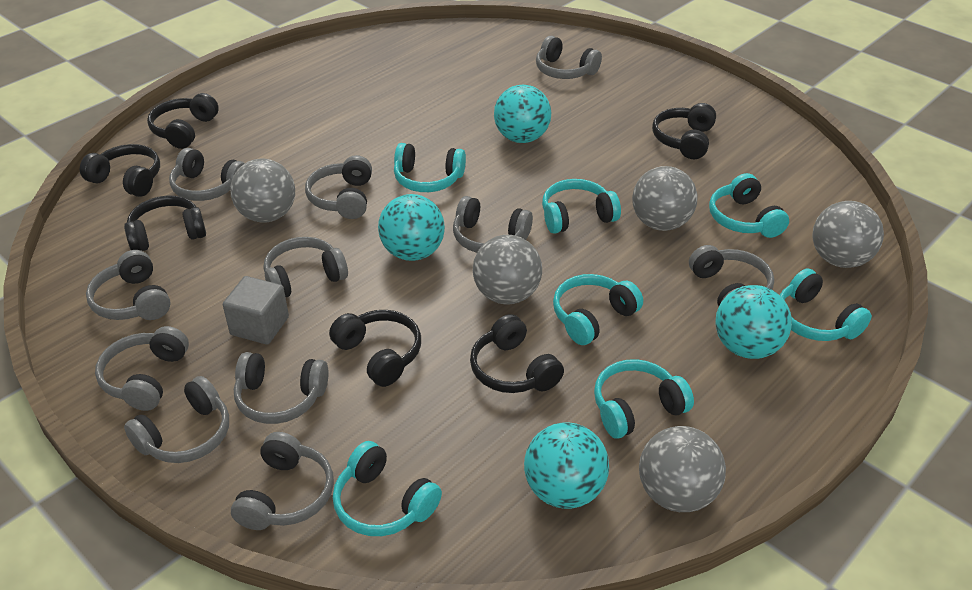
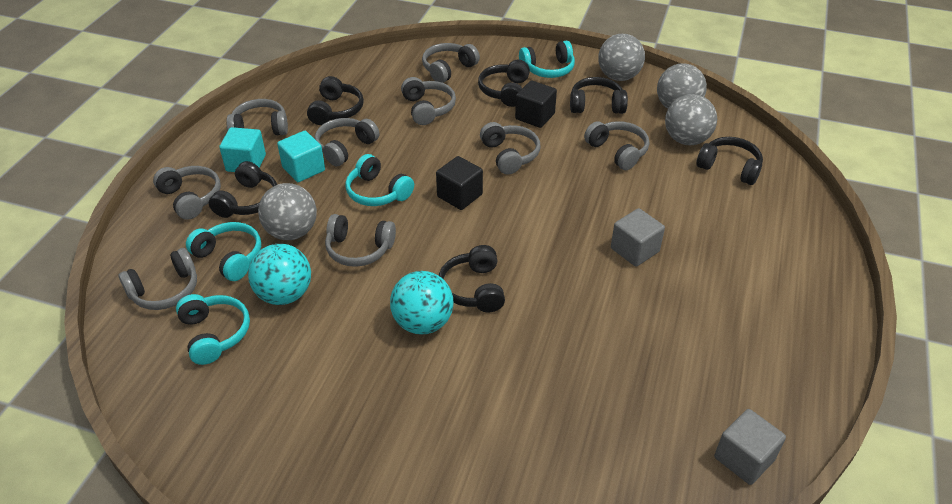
black cube: 0 -> 2
grey ball: 5 -> 4
grey cube: 1 -> 2
grey headphones: 11 -> 9
turquoise ball: 4 -> 2
turquoise cube: 0 -> 2
turquoise headphones: 7 -> 4

